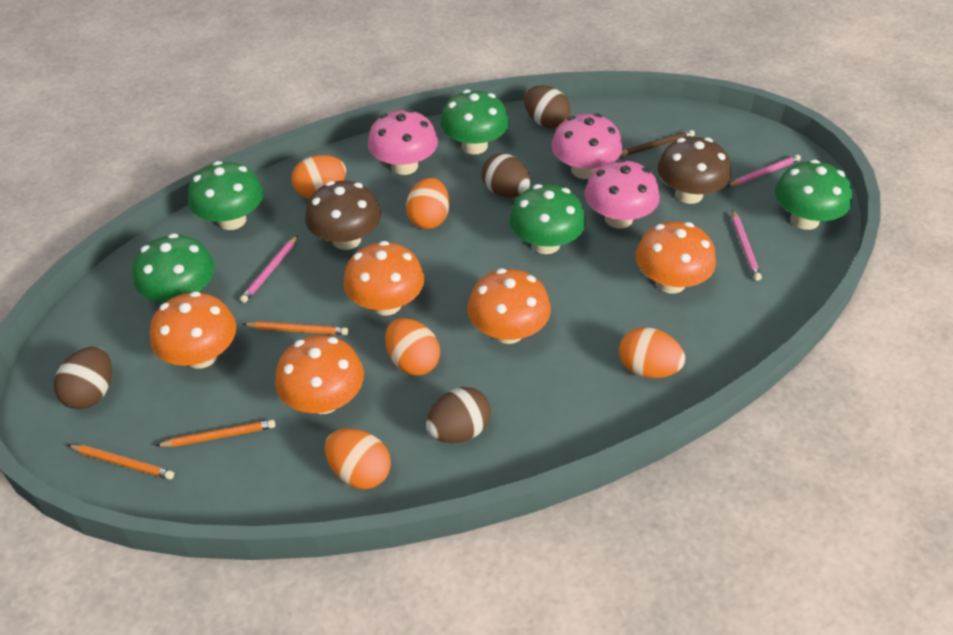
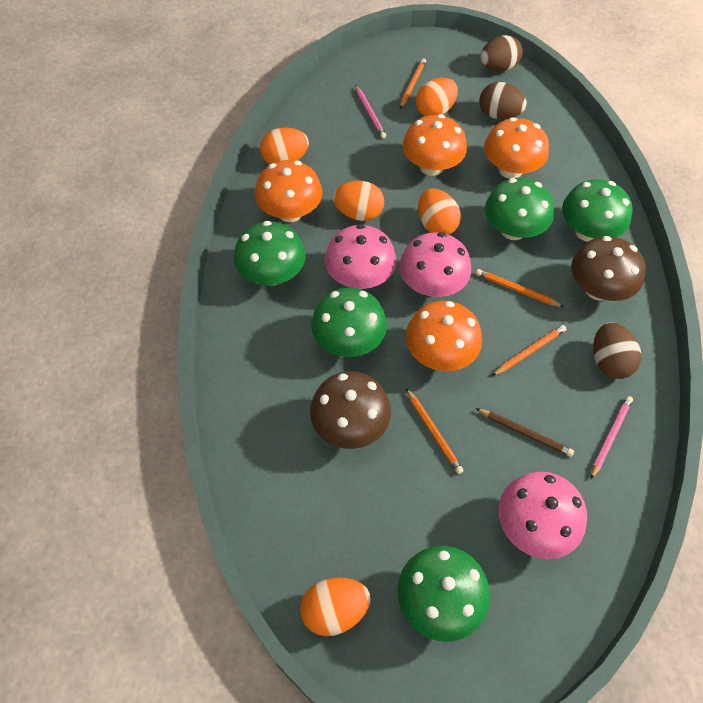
brown egg: 4 -> 3
orange mushroom: 5 -> 4
orange pencil: 3 -> 4
pink pencil: 3 -> 2

